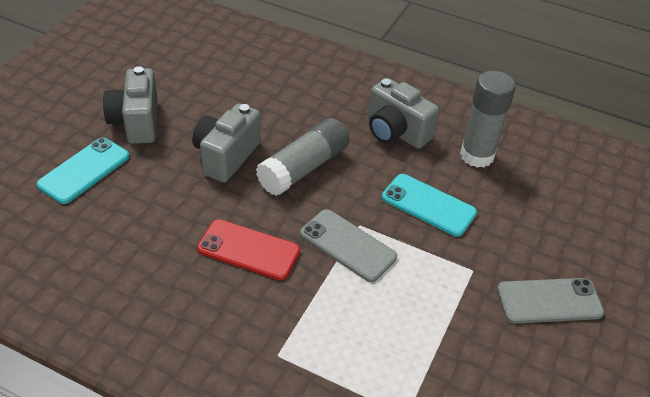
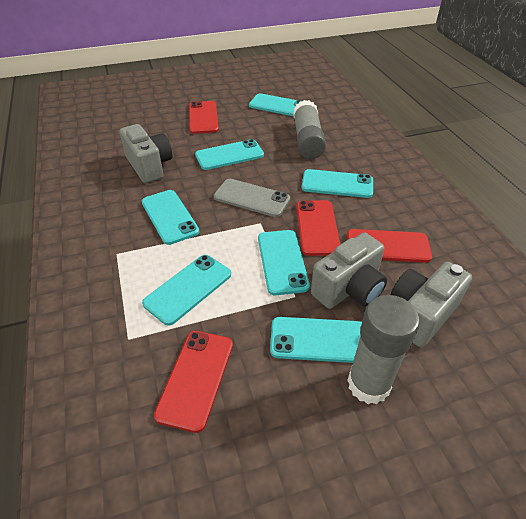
grey phone: 2 -> 1
red phone: 1 -> 4
turquoise phone: 2 -> 7

